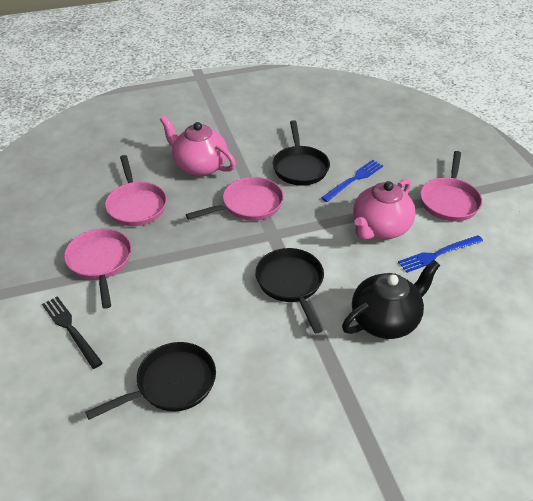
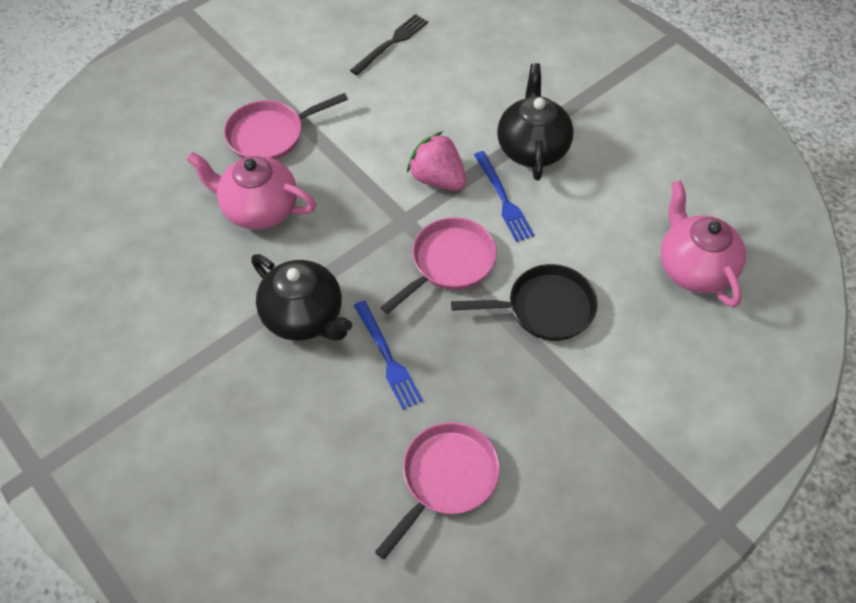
black pan: 3 -> 1
black teapot: 1 -> 2
pink pan: 4 -> 3
pink strawberry: 0 -> 1

